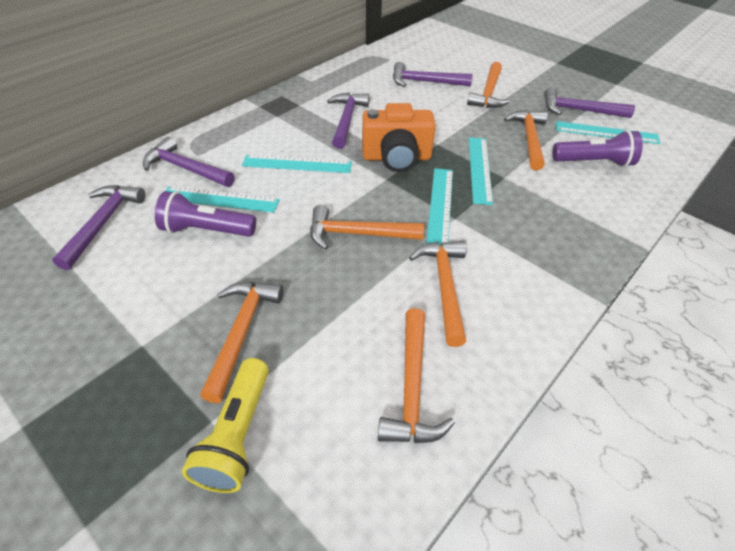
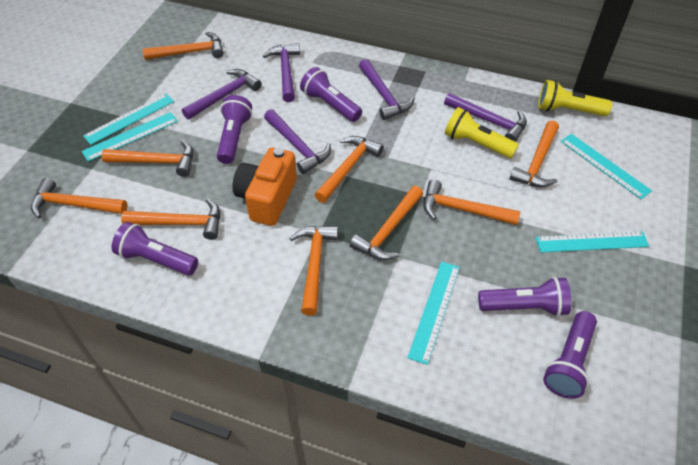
orange hammer: 6 -> 9
purple flashlight: 2 -> 5
yellow flashlight: 1 -> 2

